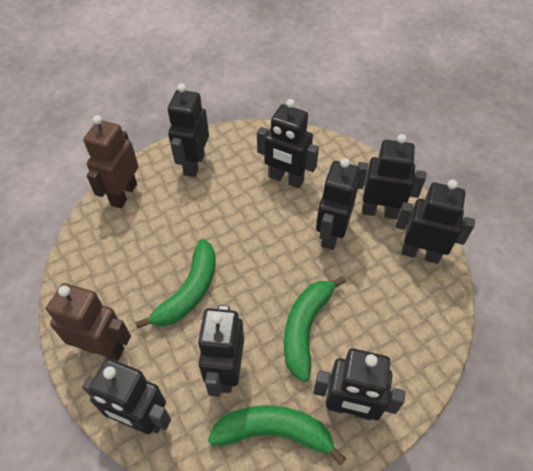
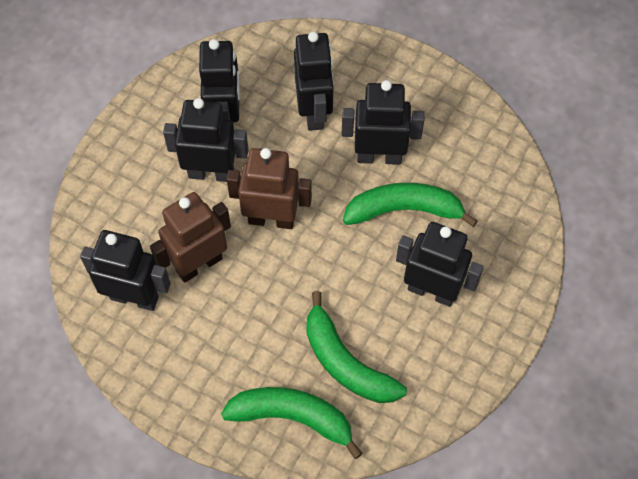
black robot: 8 -> 6

